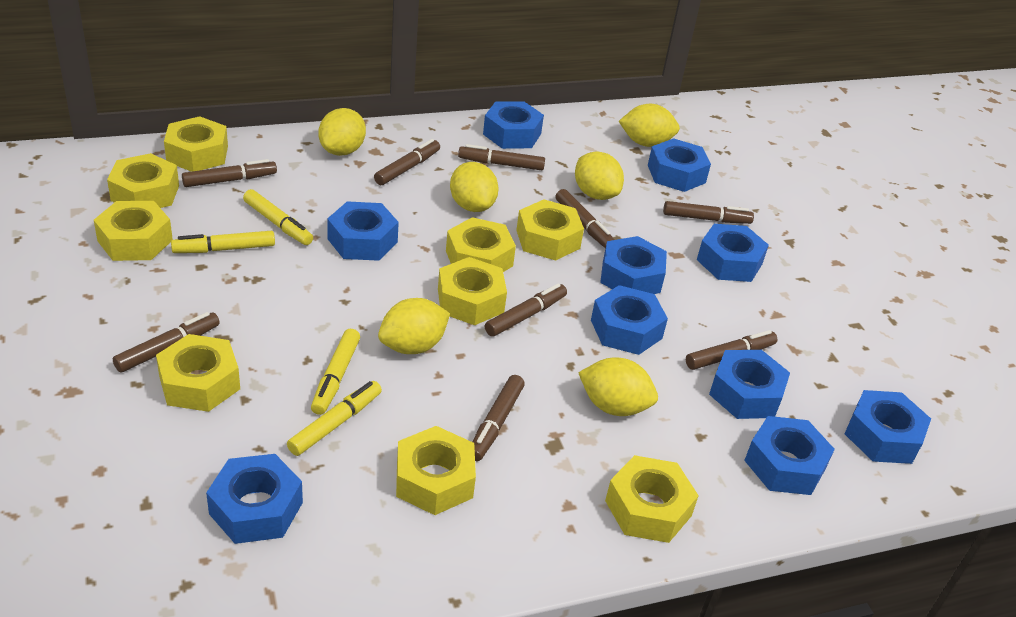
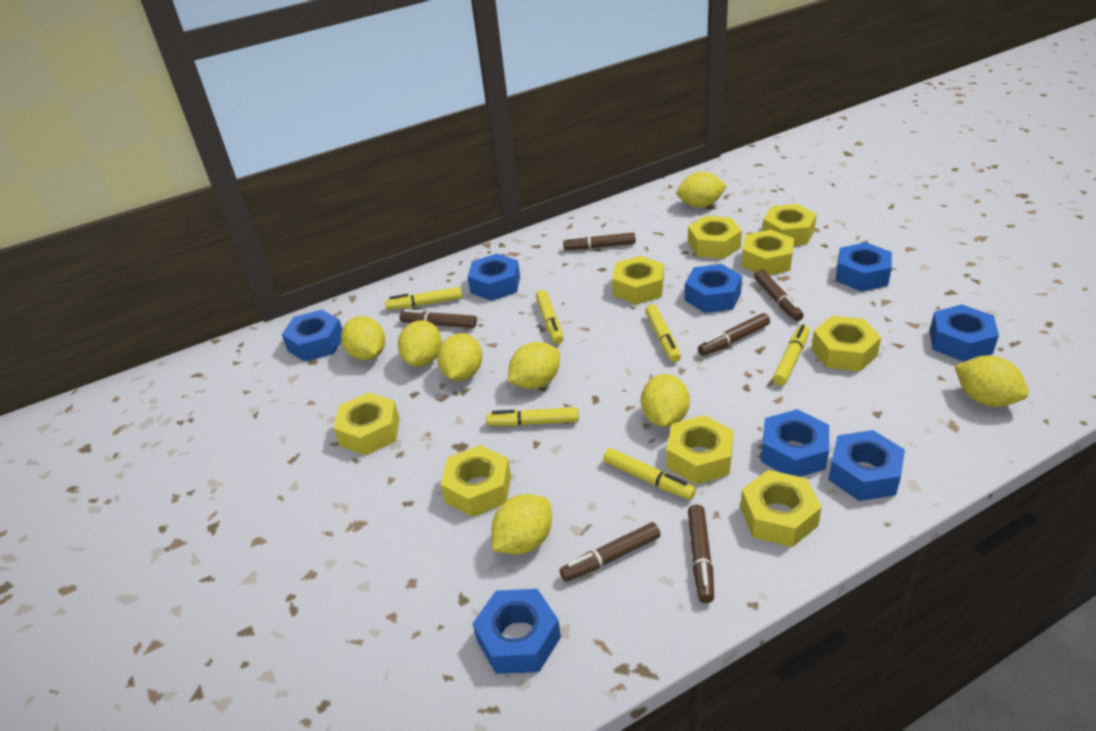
blue nut: 10 -> 8
brown marker: 9 -> 6
yellow lemon: 6 -> 8
yellow marker: 4 -> 6

